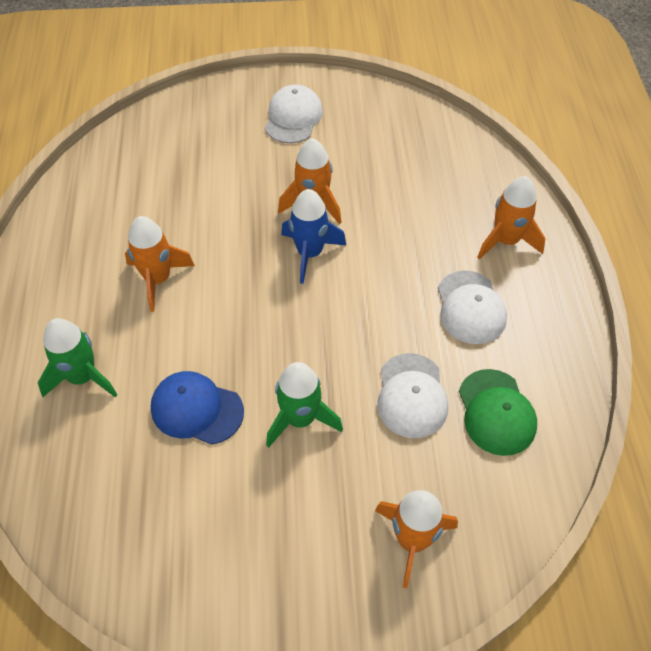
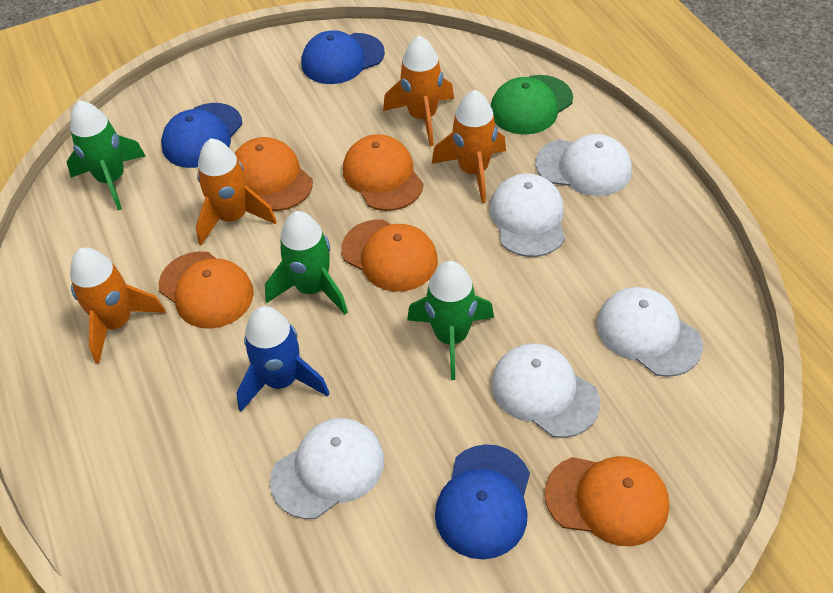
blue cap: 1 -> 3
green rocket: 2 -> 3
orange cap: 0 -> 5
white cap: 3 -> 5

